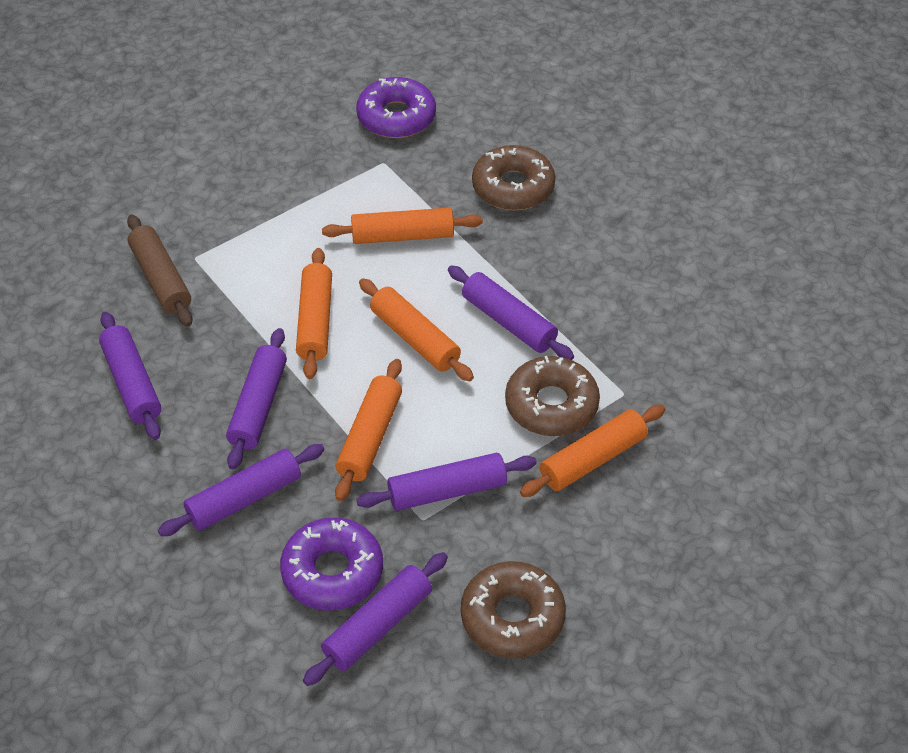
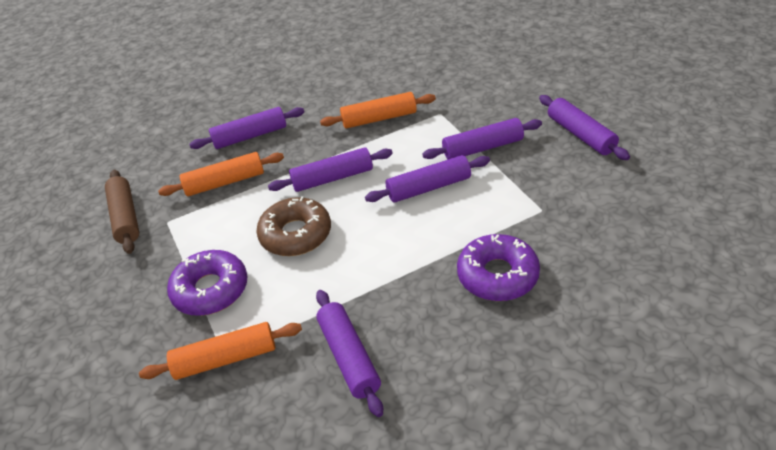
brown donut: 3 -> 1
orange rolling pin: 5 -> 3

